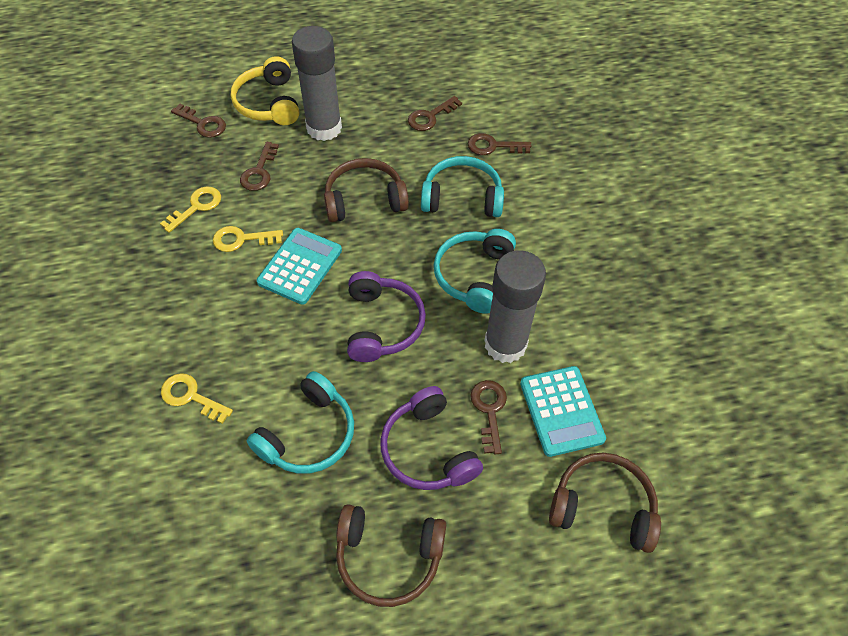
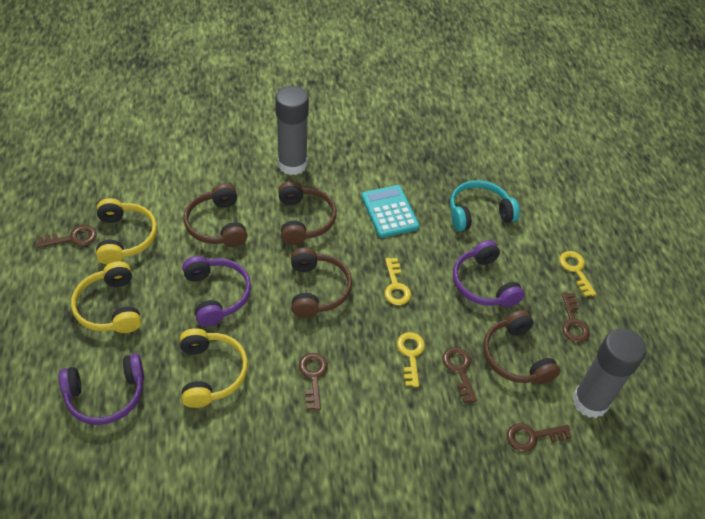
brown headphones: 3 -> 4
purple headphones: 2 -> 3
turquoise calculator: 2 -> 1
turquoise headphones: 3 -> 1
yellow headphones: 1 -> 3

